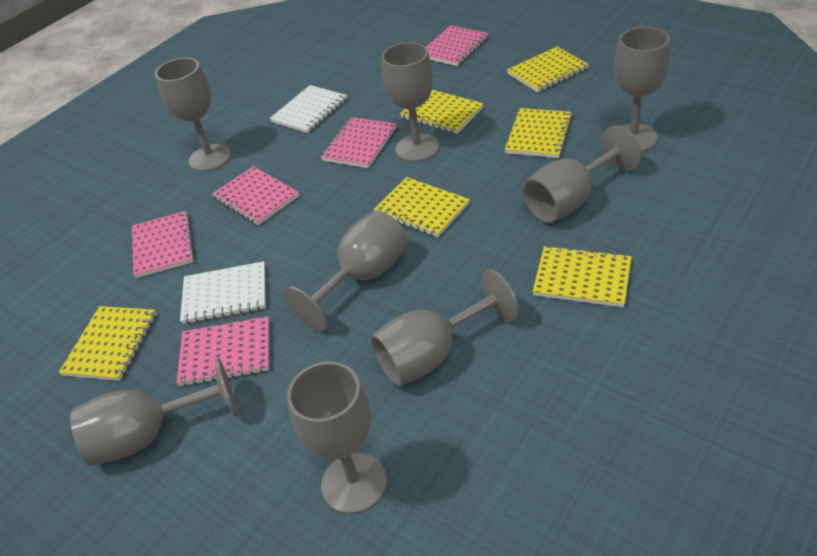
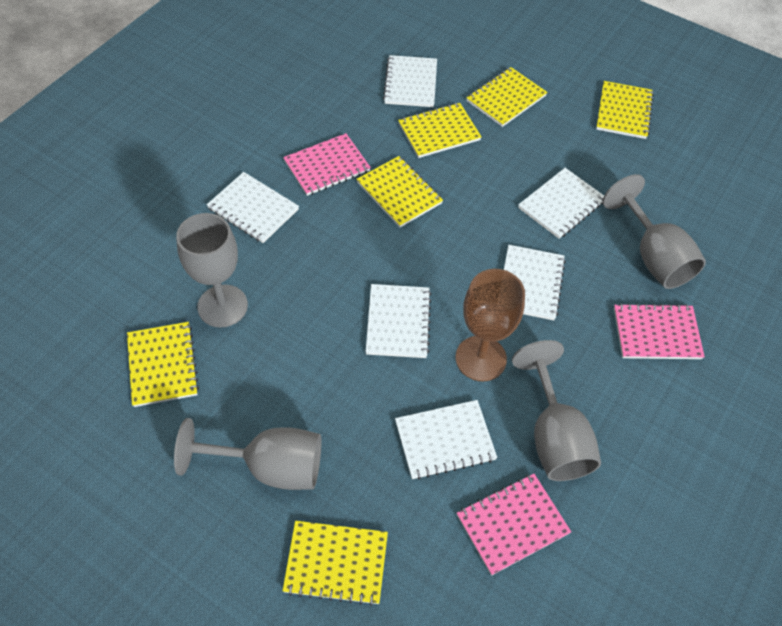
brown goblet: 0 -> 1
grey goblet: 8 -> 4
pink notebook: 5 -> 3
white notebook: 2 -> 6

